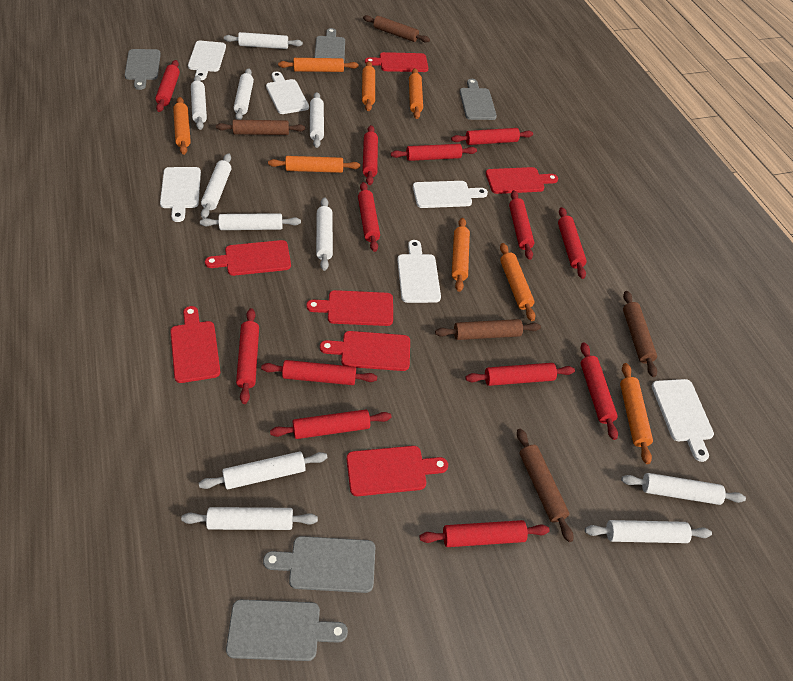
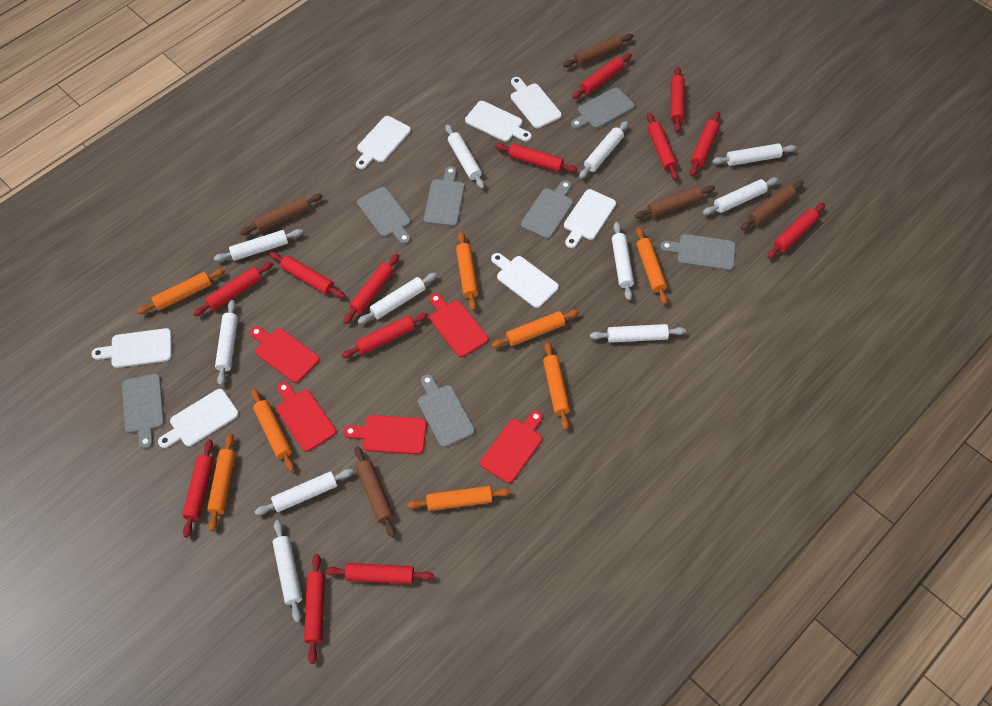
grey cutting board: 5 -> 7
red cutting board: 7 -> 5
white cutting board: 6 -> 7

